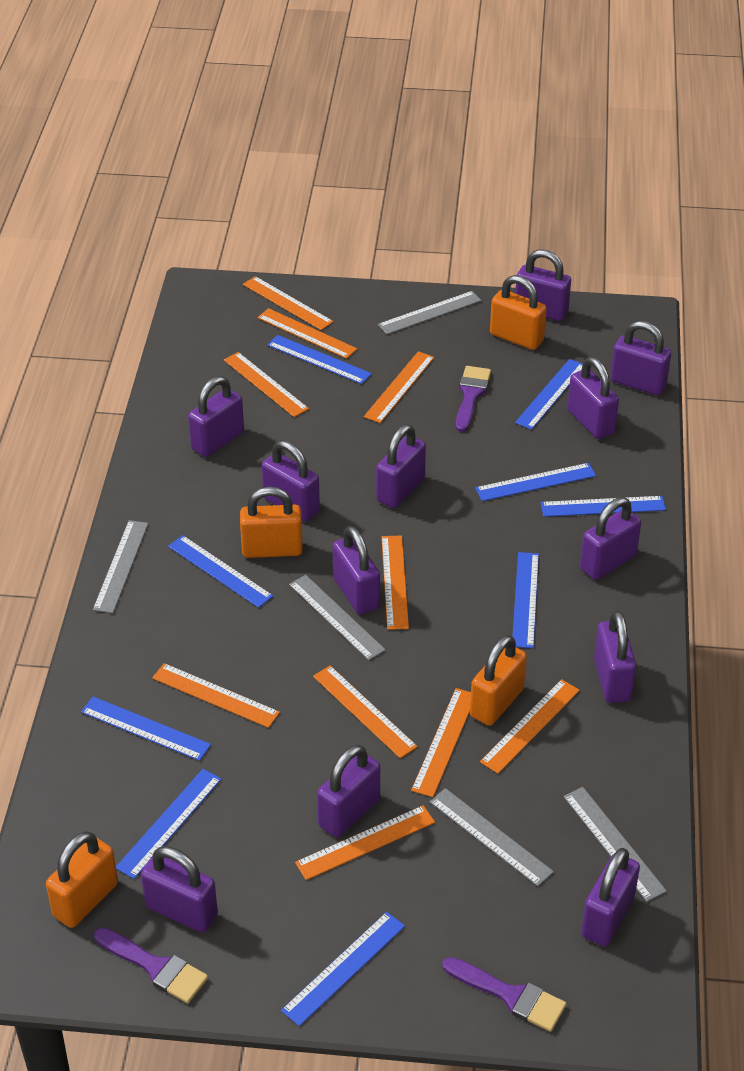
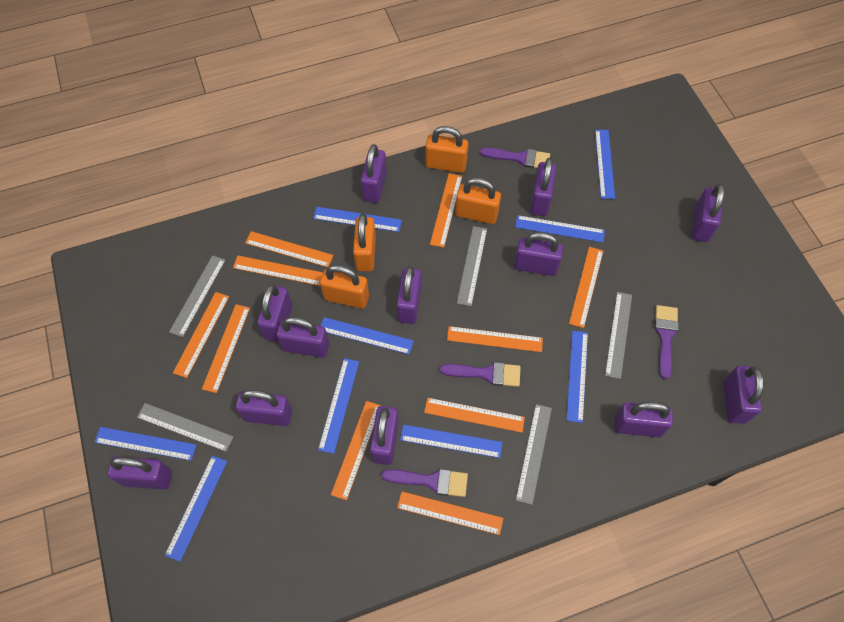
purple brush: 3 -> 4

